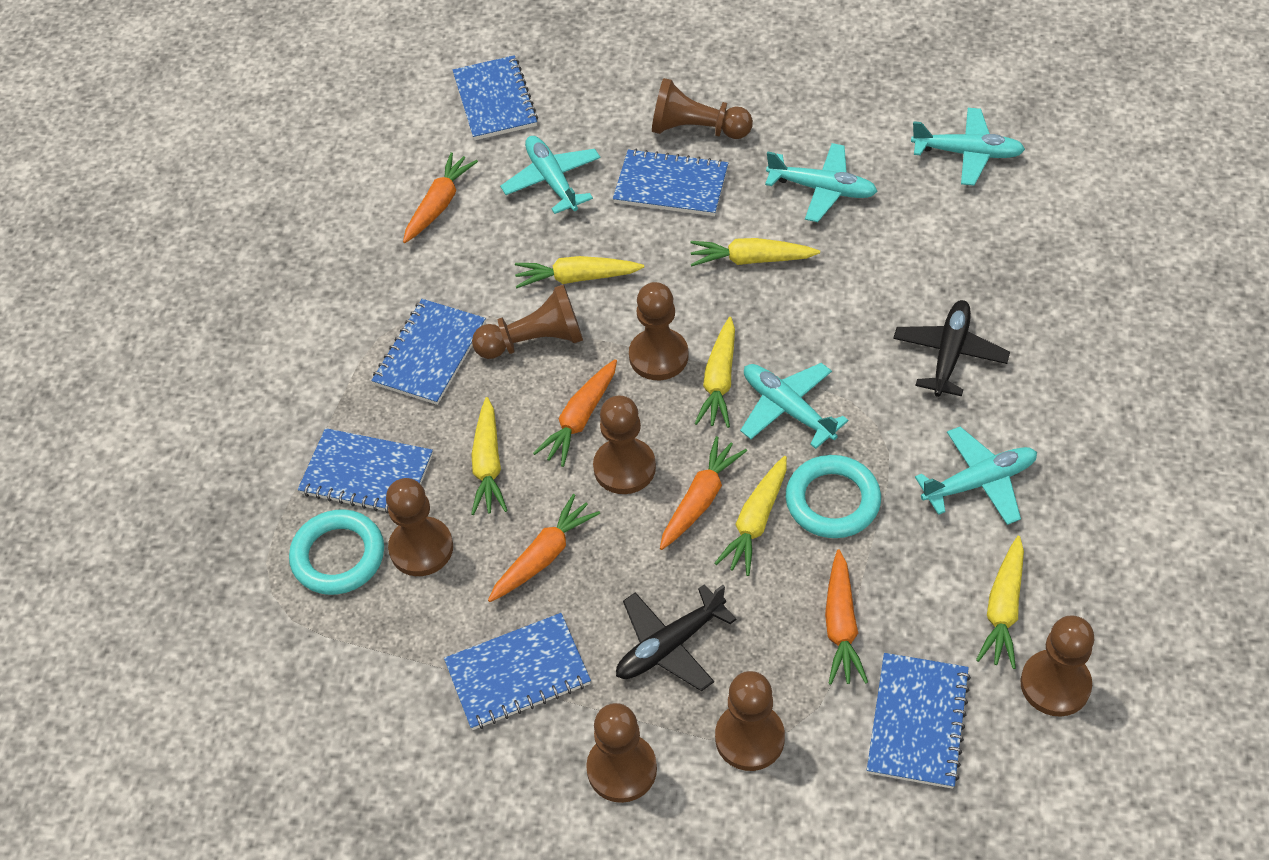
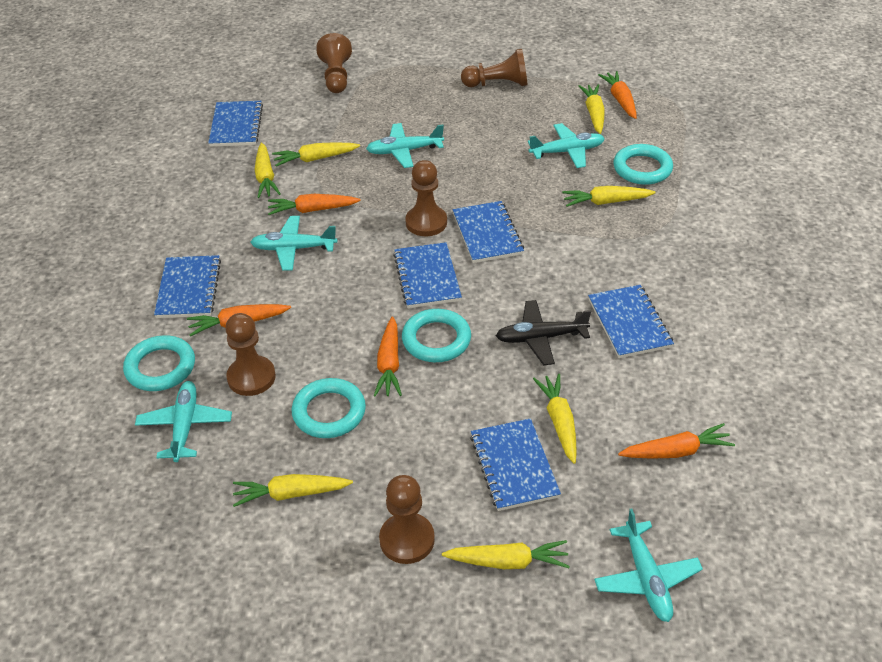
black plane: 2 -> 1
brown pawn: 8 -> 5
turquoise ring: 2 -> 4
yellow carrot: 6 -> 7

